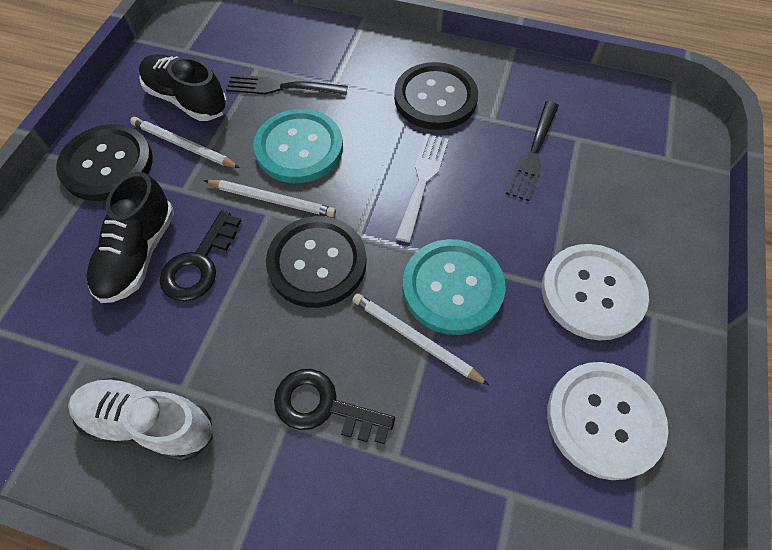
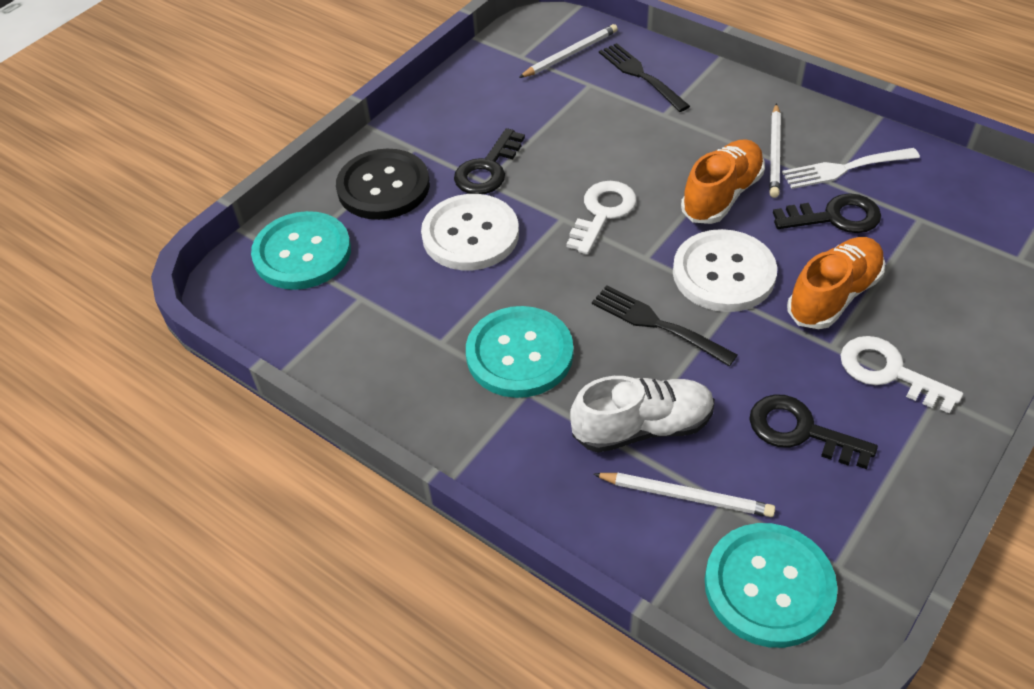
black button: 3 -> 1
black key: 2 -> 3
black shoe: 2 -> 0
orange shoe: 0 -> 2
turquoise button: 2 -> 3
white key: 0 -> 2

